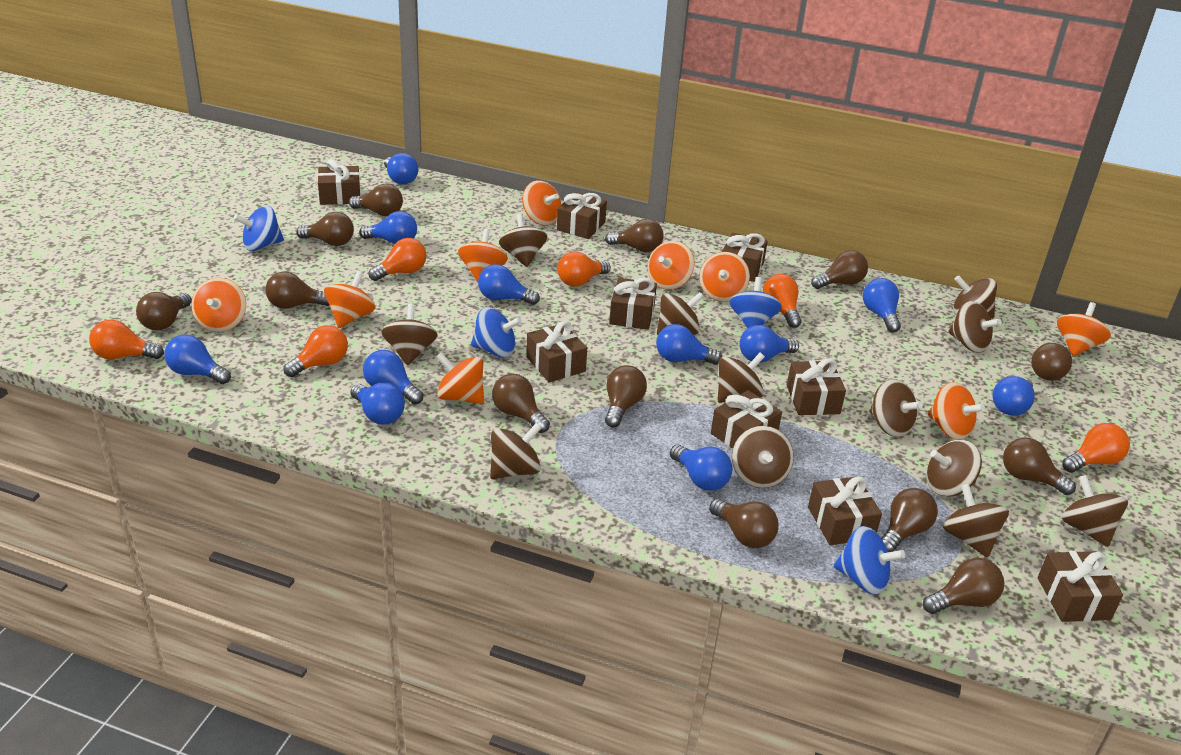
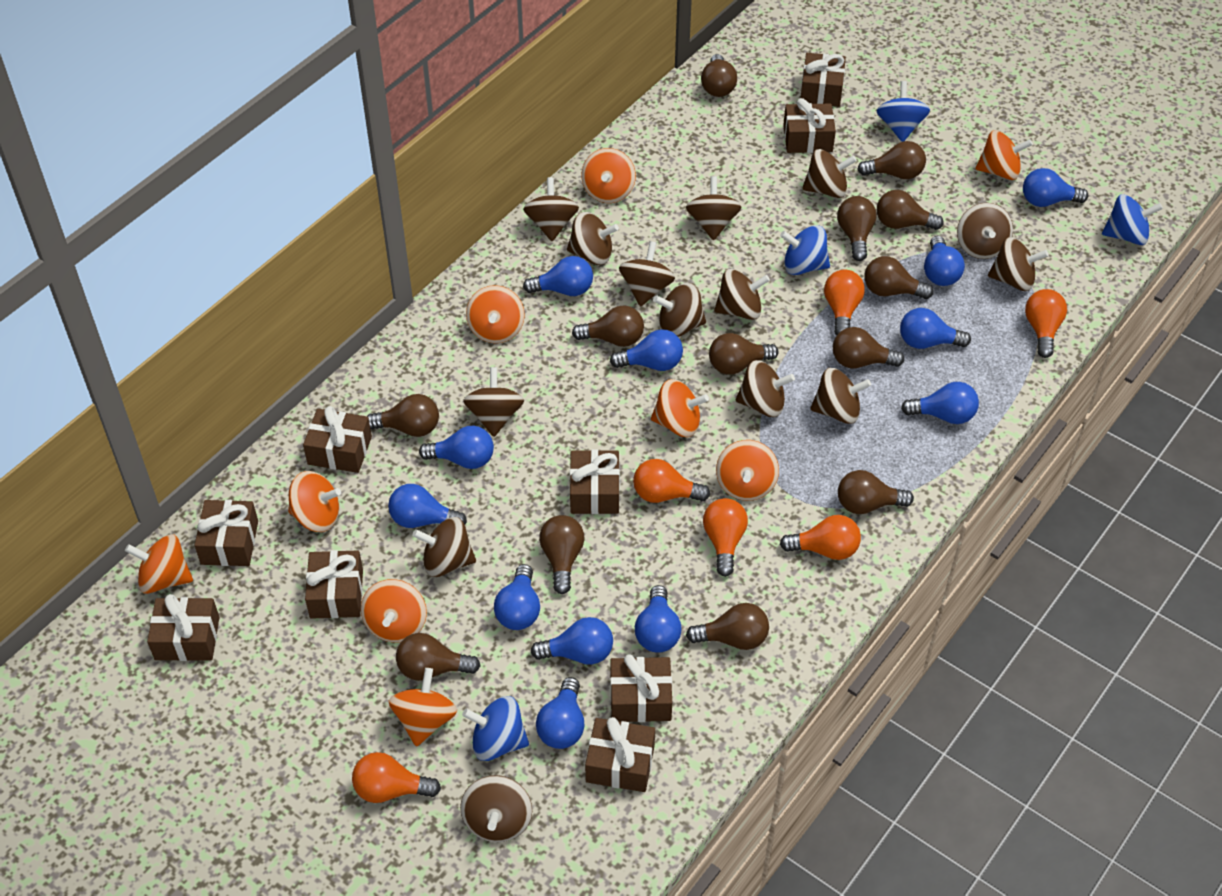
blue light bulb: 11 -> 12
brown spinning top: 12 -> 14

